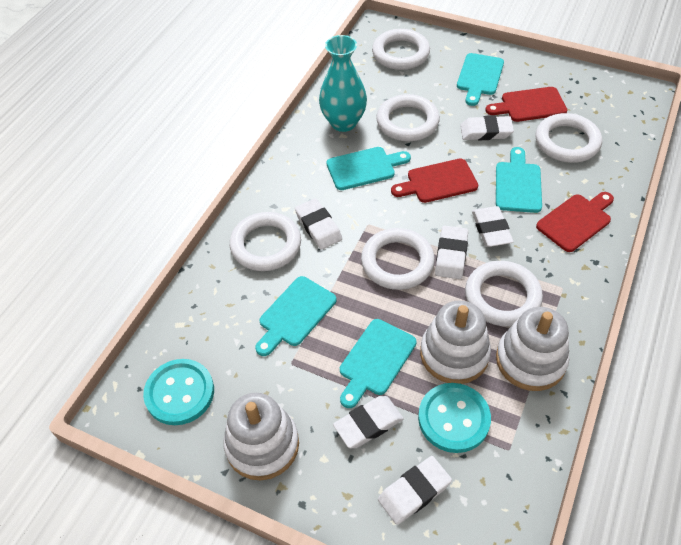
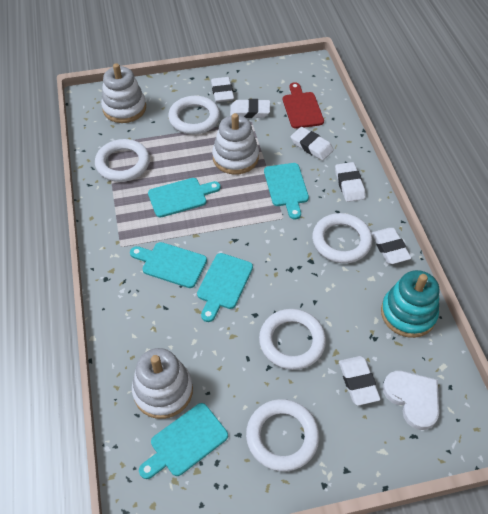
red cutting board: 3 -> 1
turquoise button: 2 -> 0
turquoise stacking toy: 0 -> 1
turquoise vase: 1 -> 0
white heart: 0 -> 1
white ring: 6 -> 5

